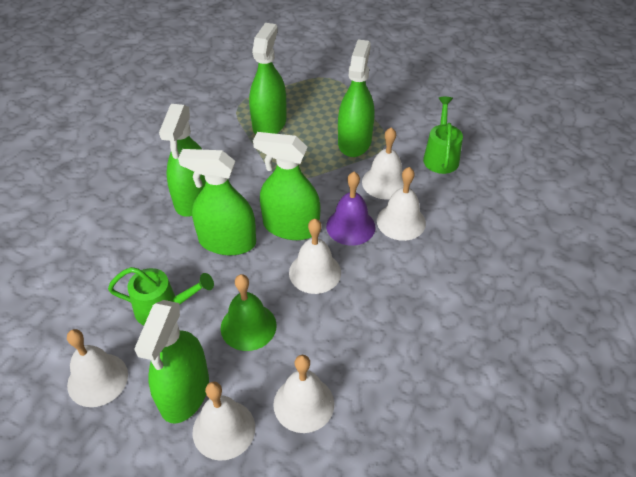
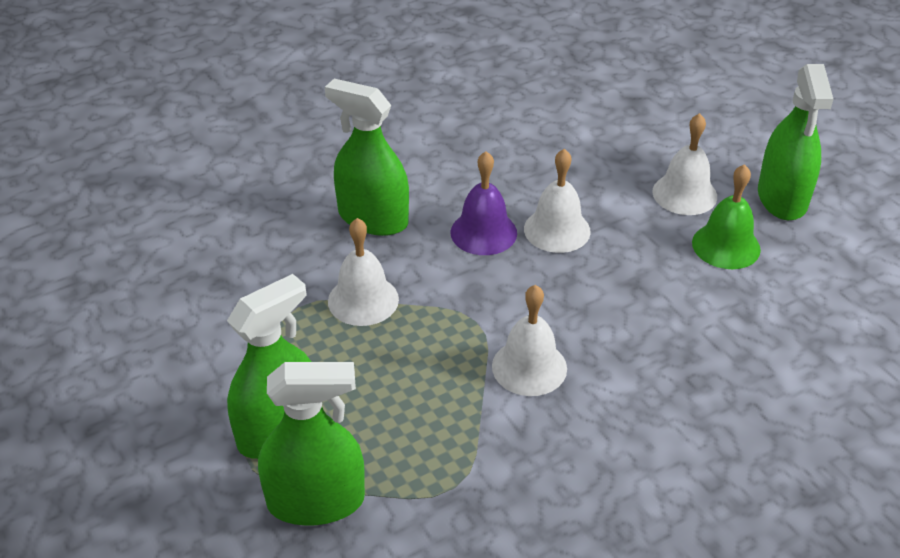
green spray bottle: 6 -> 4
green watering can: 2 -> 0
white bell: 6 -> 4

